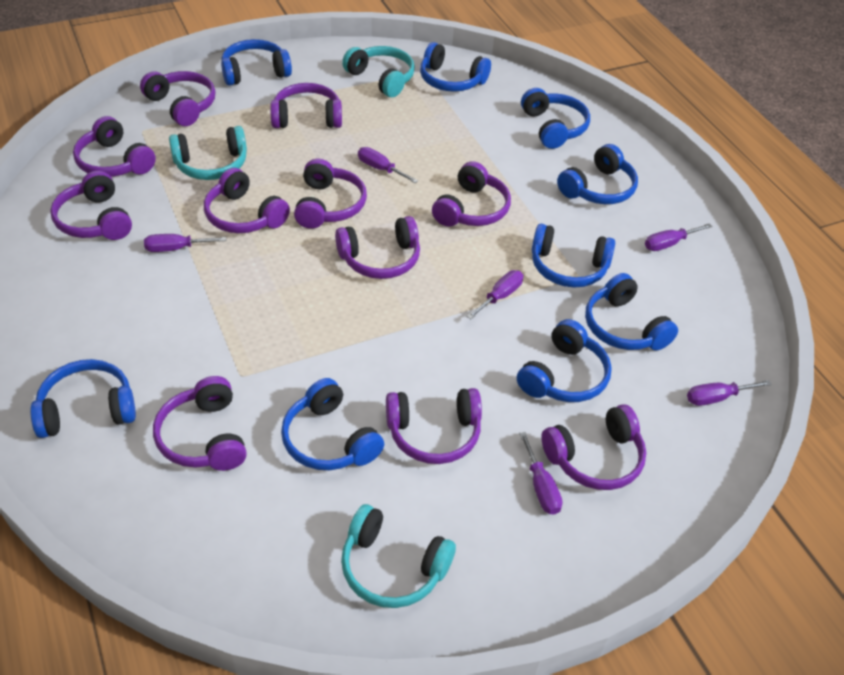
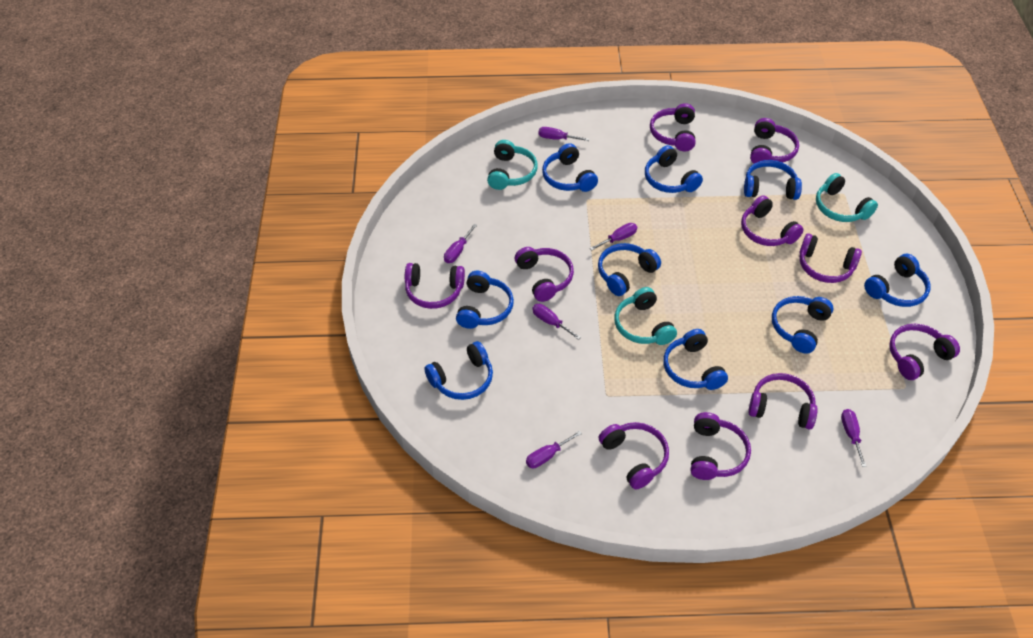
purple headphones: 11 -> 10

